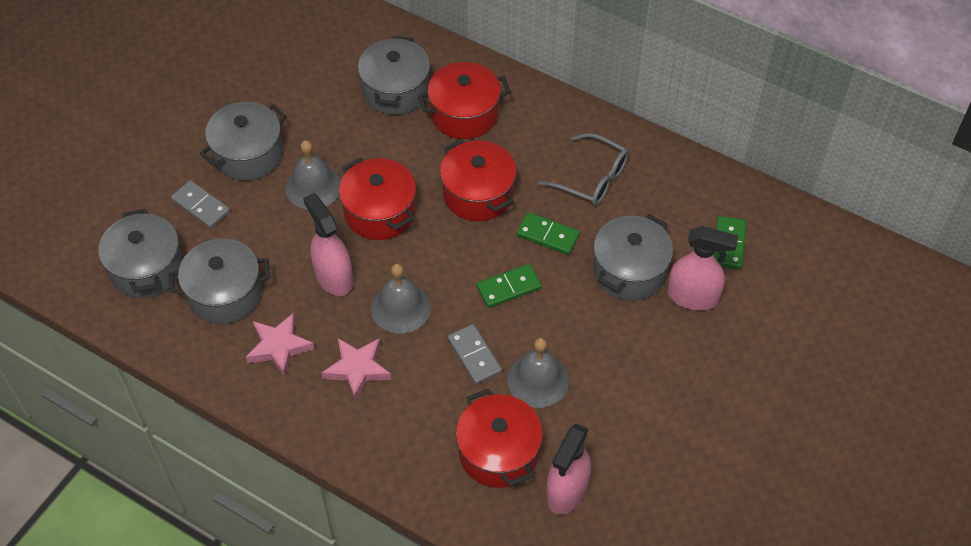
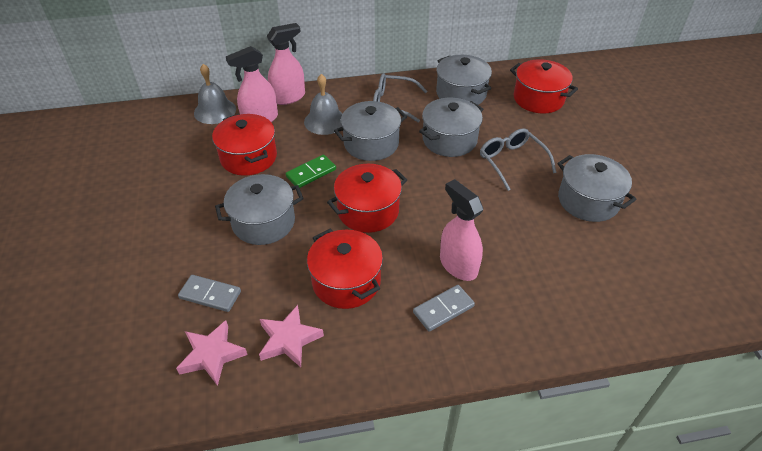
green domino: 3 -> 1
grey bell: 3 -> 2
grey glasses: 1 -> 2

